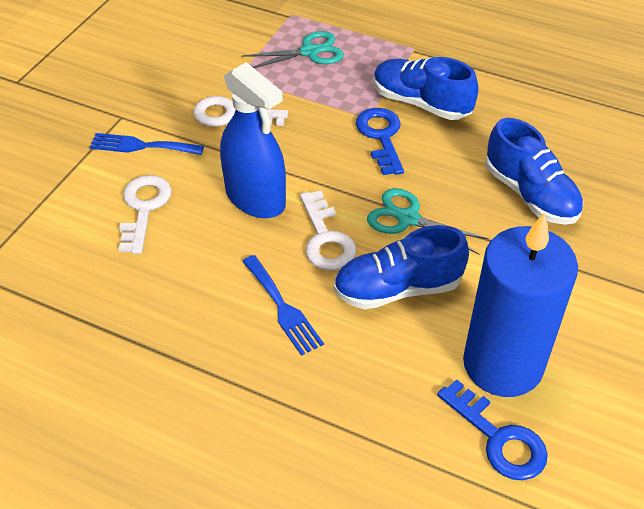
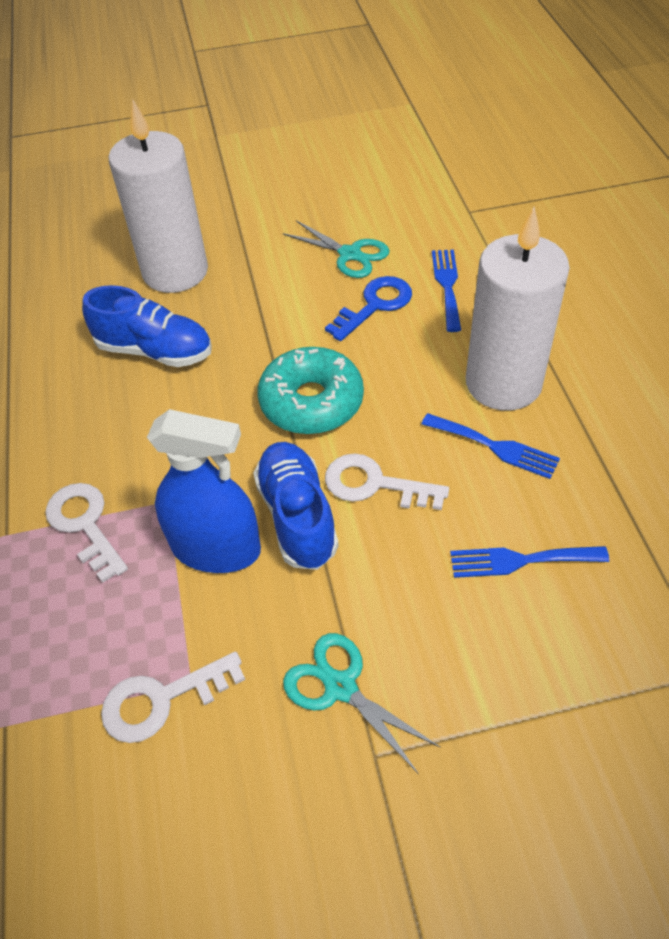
blue candle: 1 -> 0
blue fork: 2 -> 3
blue key: 2 -> 1
blue shoe: 3 -> 2
turquoise donut: 0 -> 1
white candle: 0 -> 2

